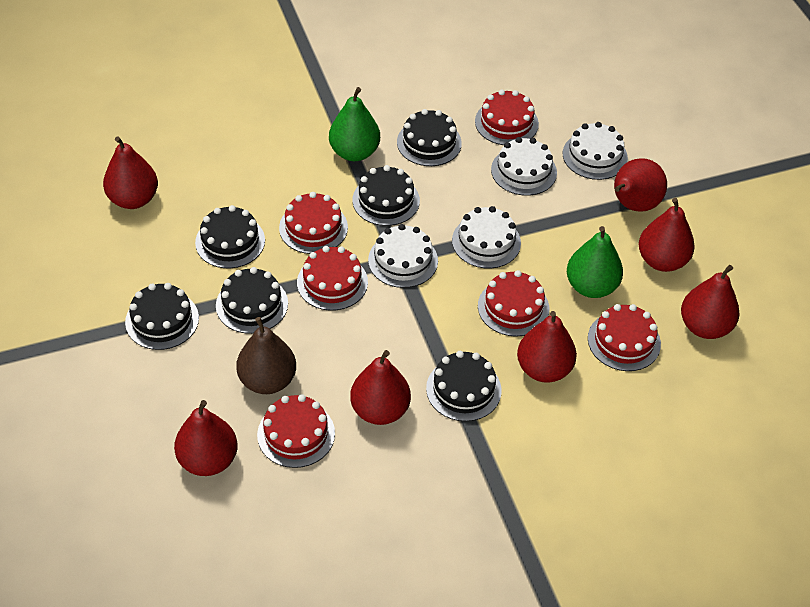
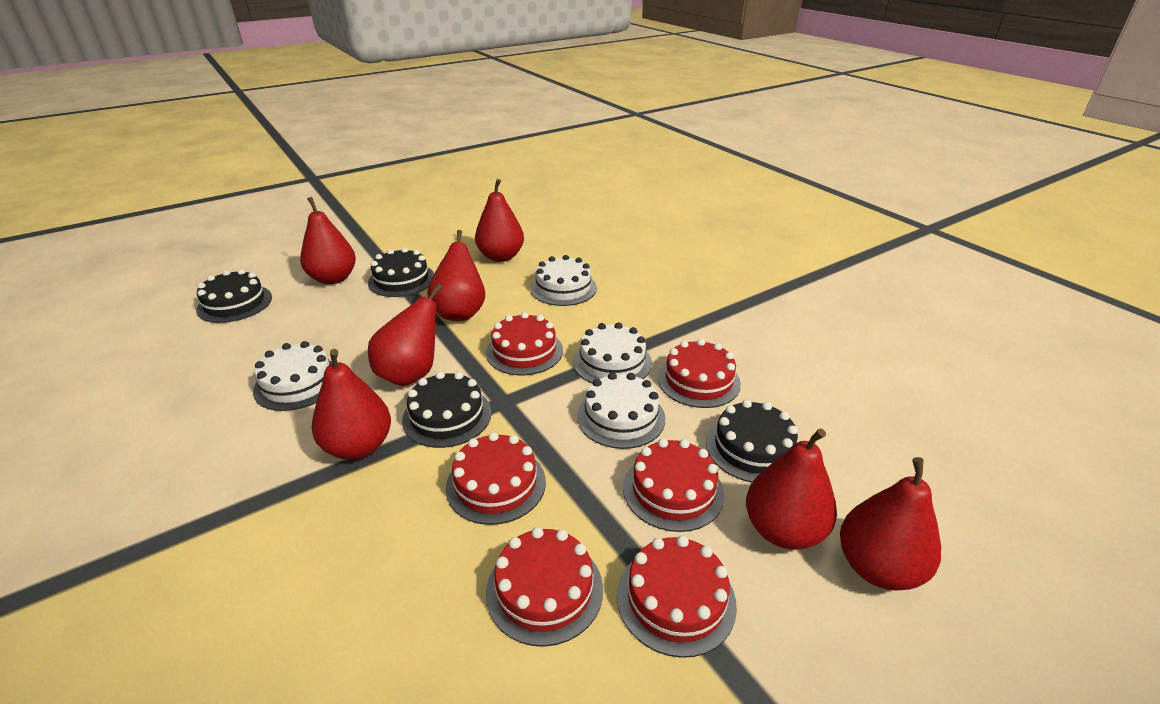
black cake: 6 -> 4
brown pear: 1 -> 0
green pear: 2 -> 0

